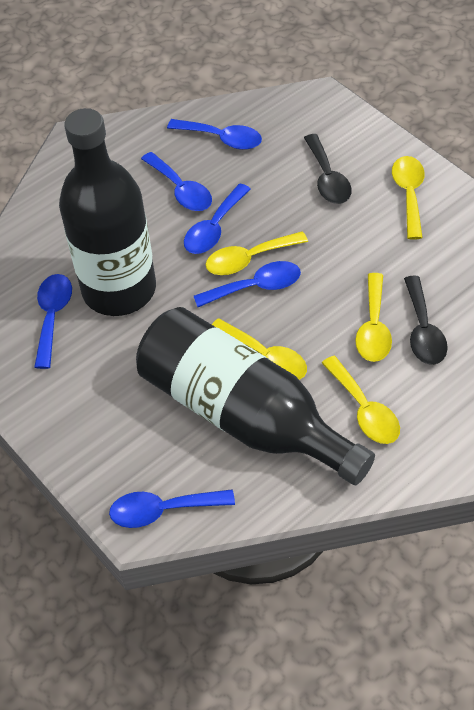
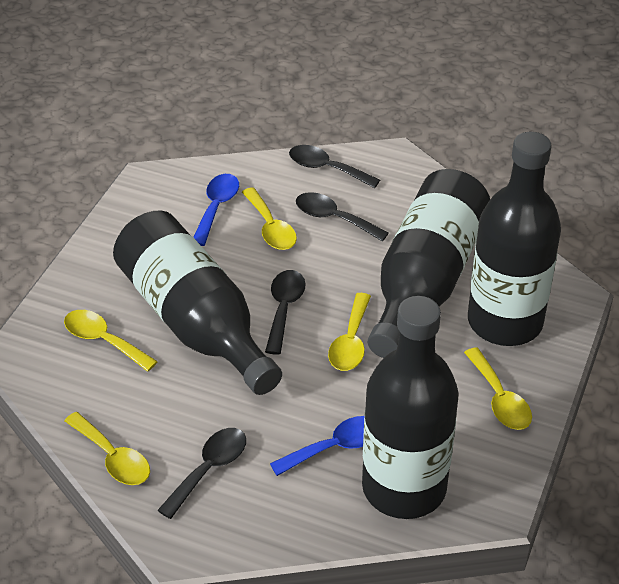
black bottle: 2 -> 4
black spoon: 2 -> 4
blue spoon: 6 -> 2

